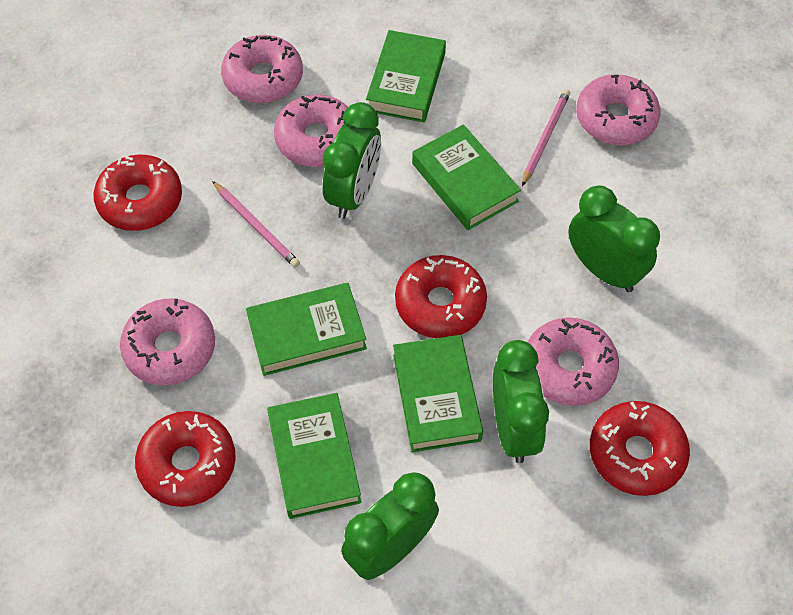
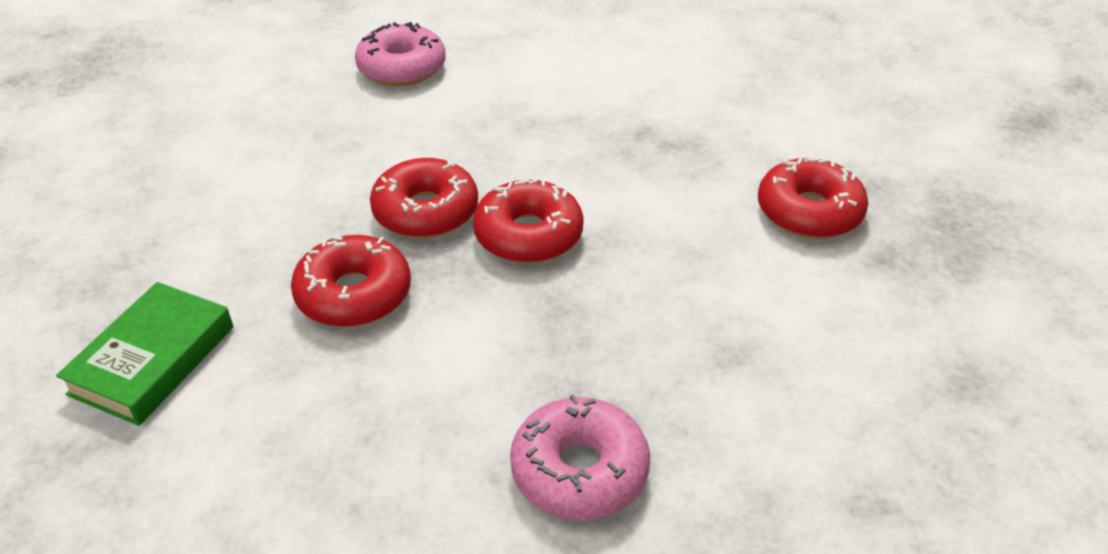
green book: 5 -> 1
green clock: 4 -> 0
pink donut: 5 -> 2
pink pencil: 2 -> 0

